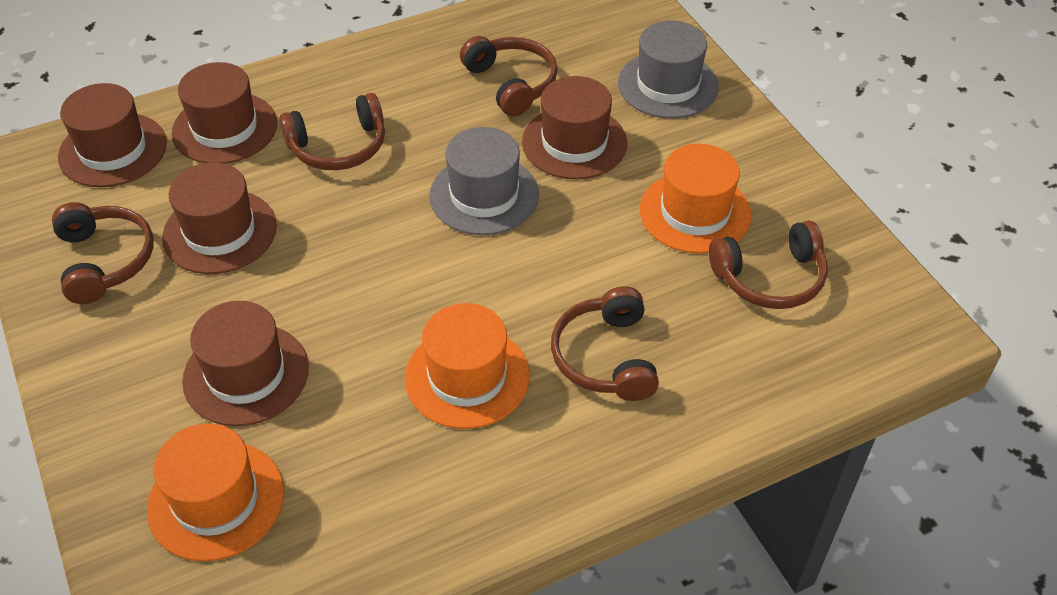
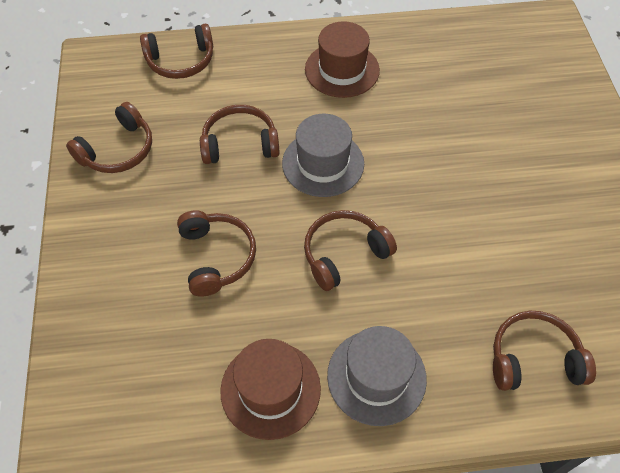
brown hat: 5 -> 2
brown headphones: 5 -> 6
orange hat: 3 -> 0

